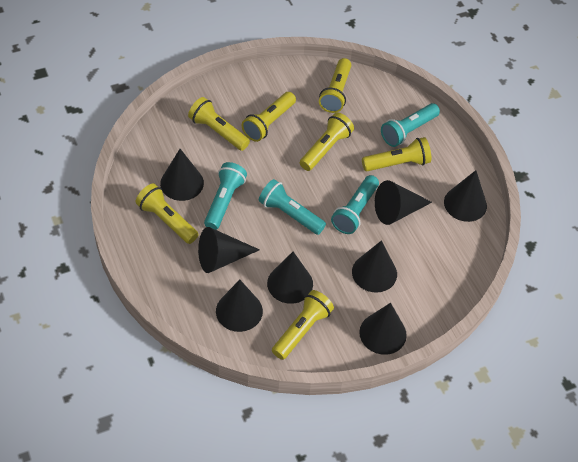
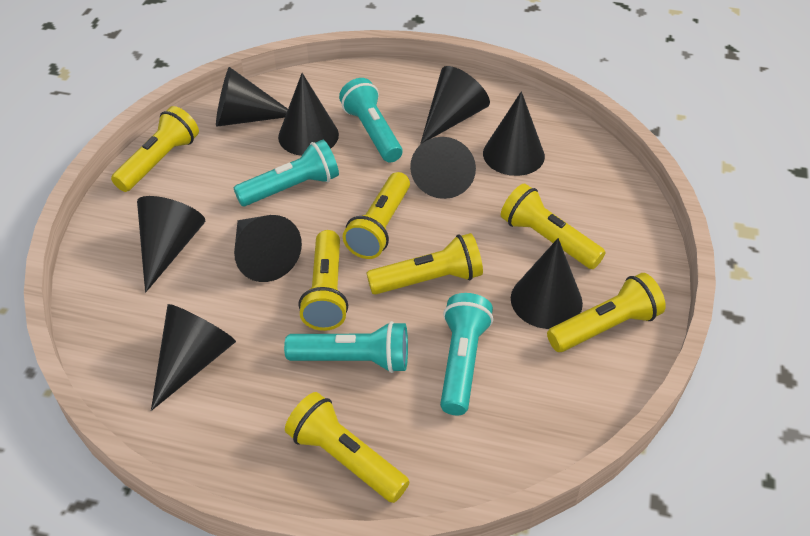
black cone: 8 -> 9

